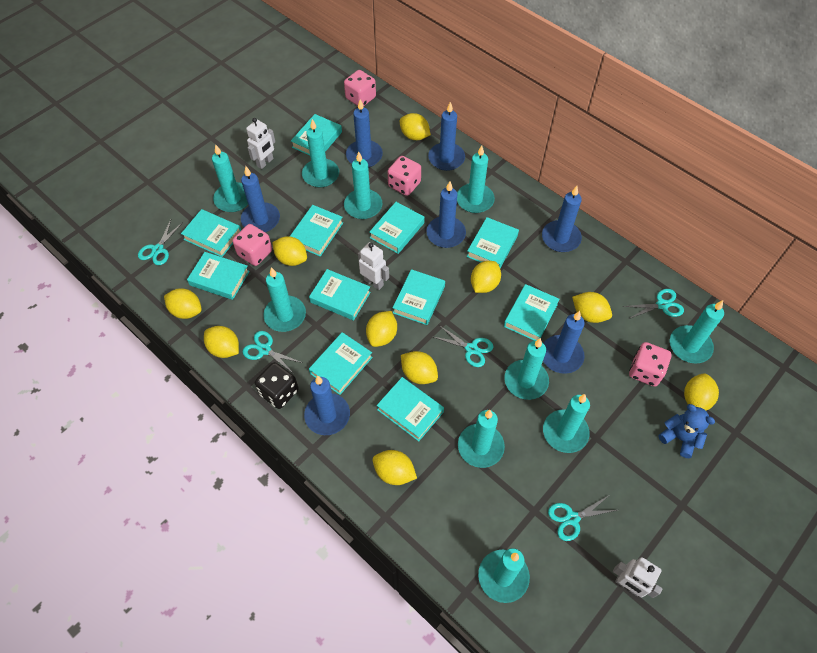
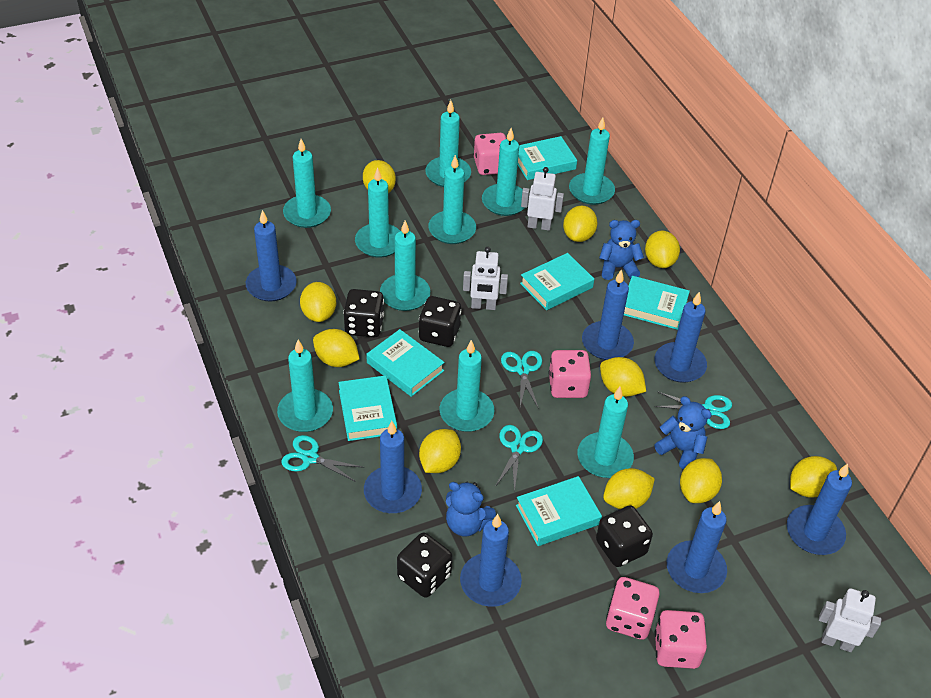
black dice: 1 -> 4
blue teddy bear: 1 -> 3
turquoise book: 11 -> 6
turquoise scissors: 5 -> 4

